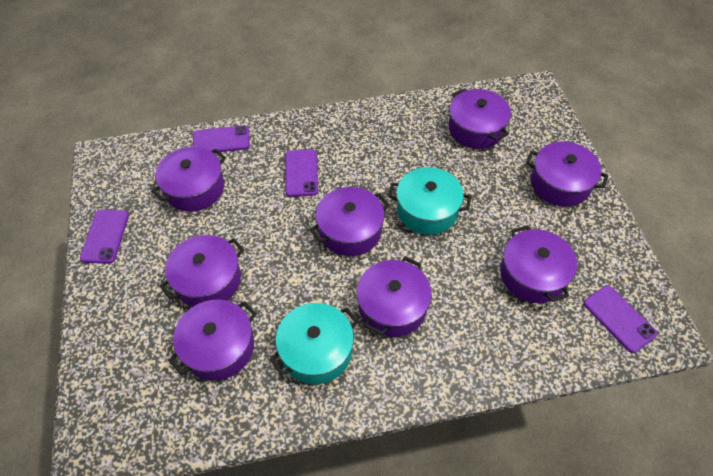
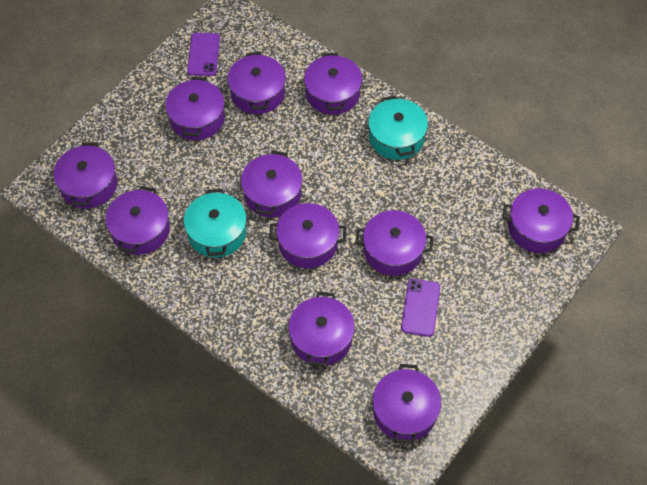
purple phone: 4 -> 2
purple pot: 8 -> 11

